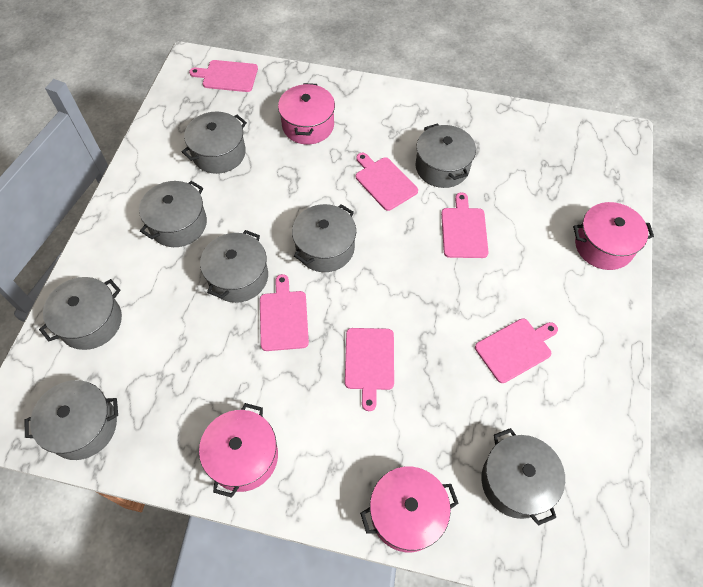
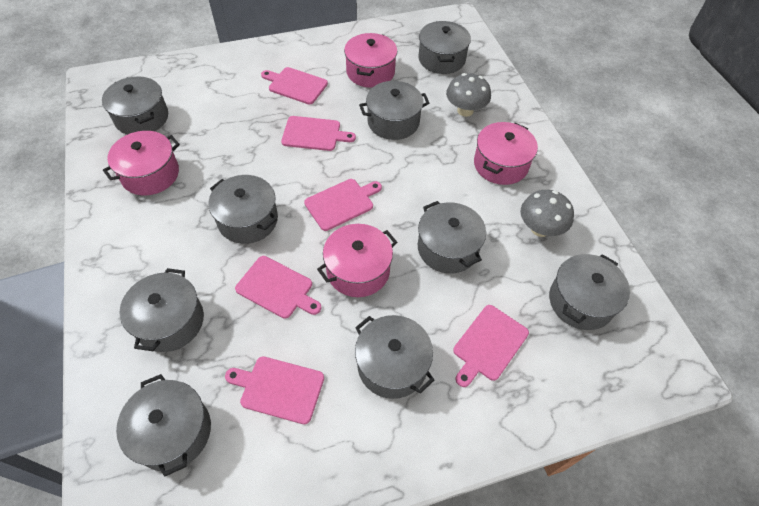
grey mushroom: 0 -> 2
grey pot: 8 -> 9

